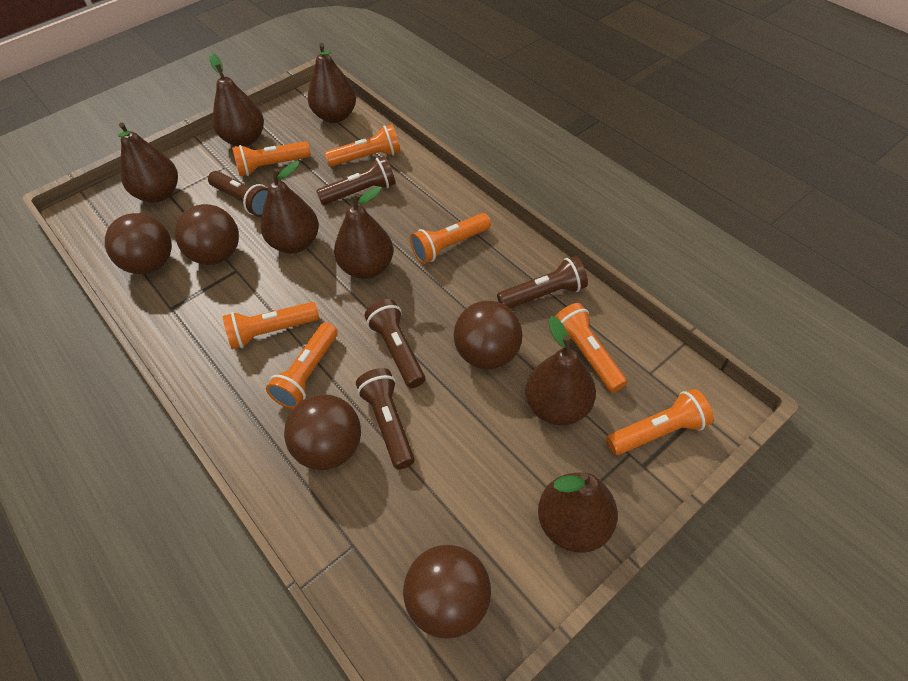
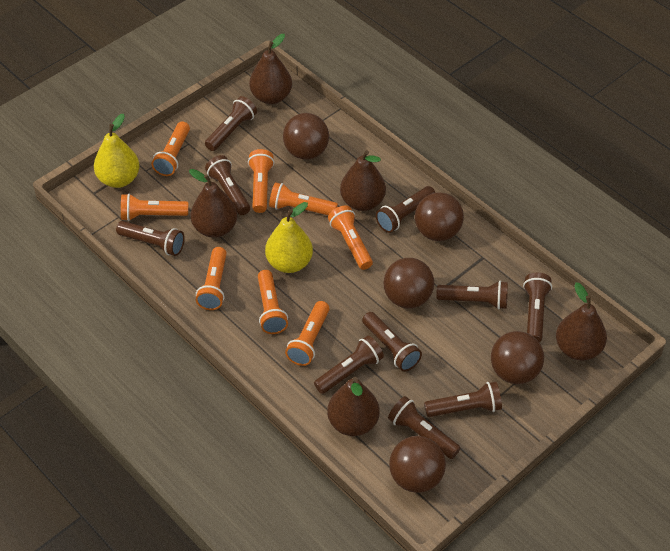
brown flashlight: 5 -> 10
brown pear: 7 -> 5
orange flashlight: 7 -> 8
yellow pear: 0 -> 2

